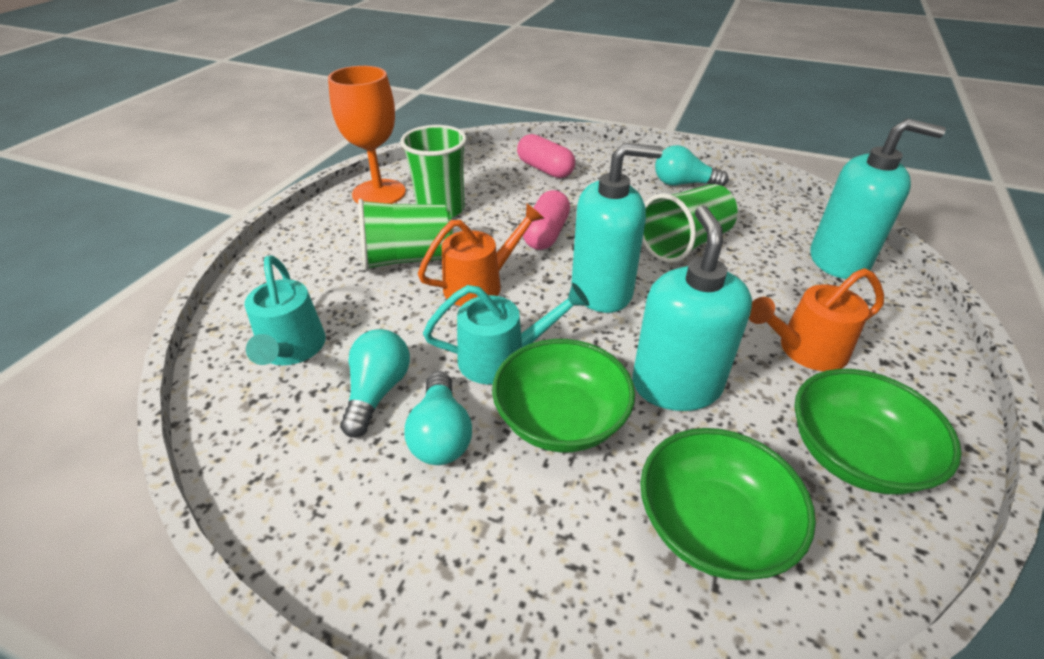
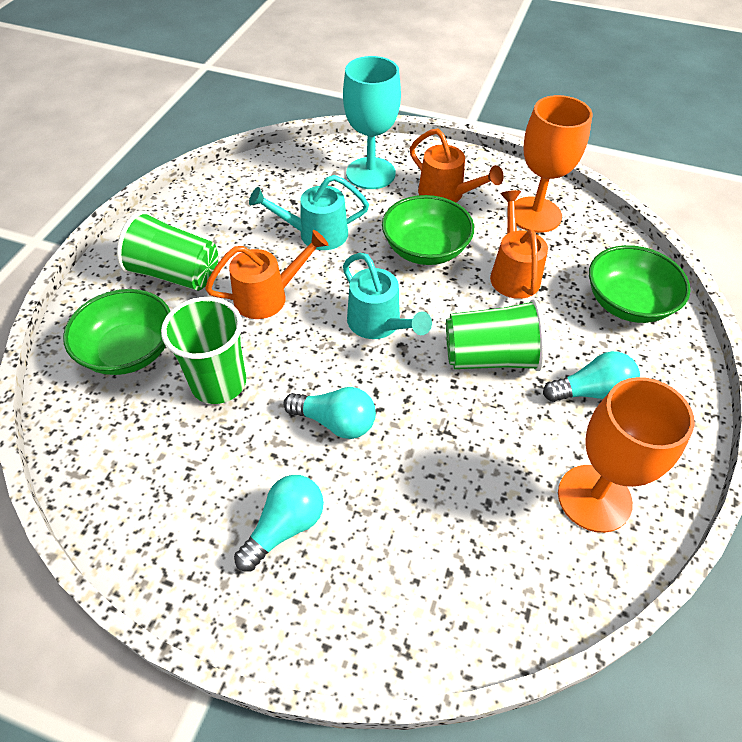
orange goblet: 1 -> 2
orange watering can: 2 -> 3
pink capsule: 2 -> 0
turquoise goblet: 0 -> 1
turquoise soap dispenser: 3 -> 0

